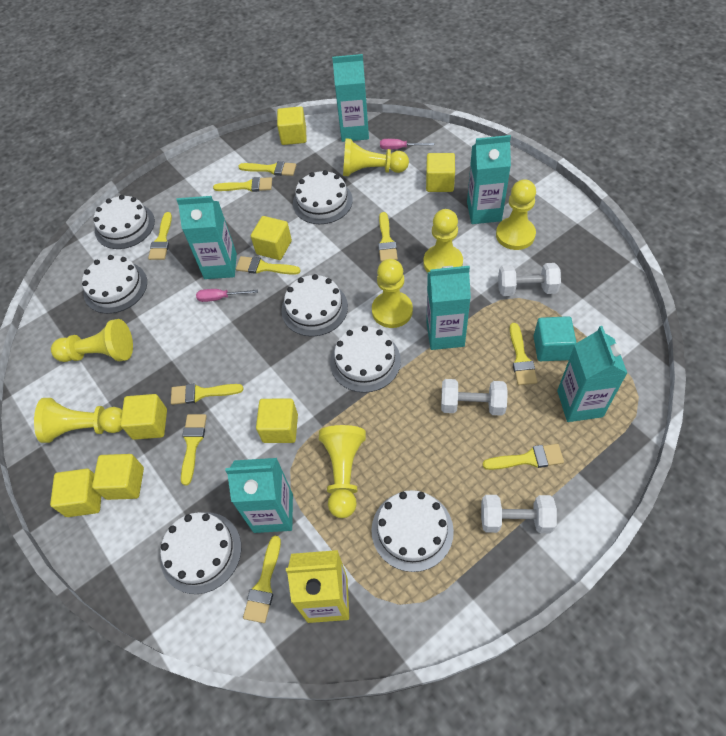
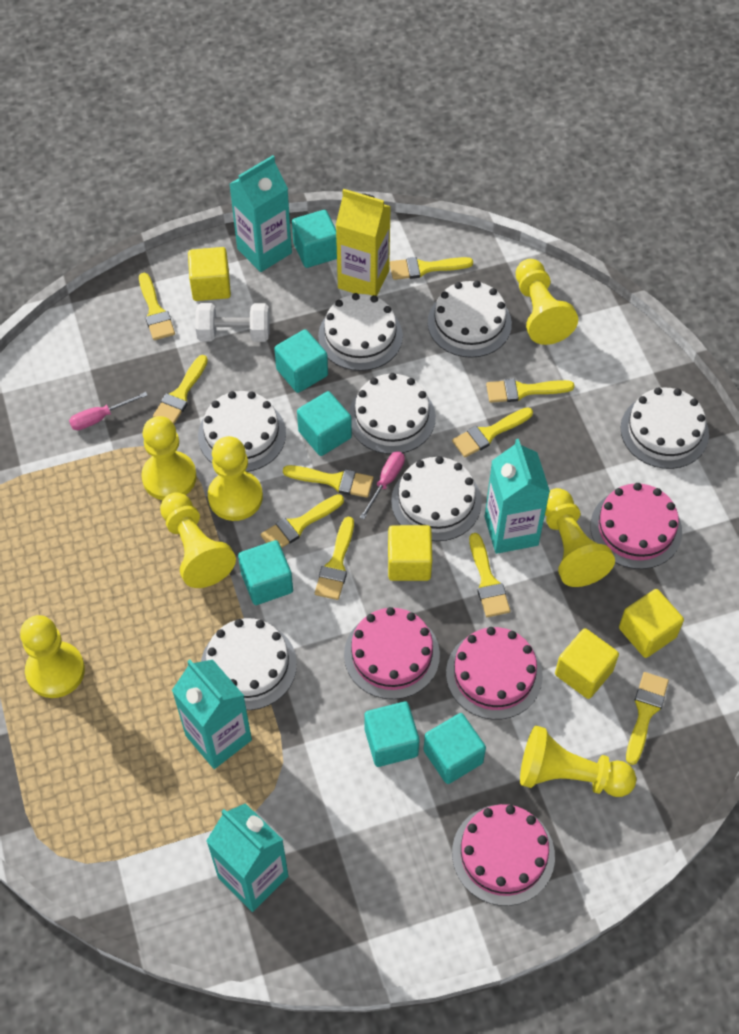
pink cake: 0 -> 4
turquoise carton: 6 -> 4
turquoise cube: 1 -> 6
white dumbbell: 3 -> 1
yellow cube: 7 -> 4

